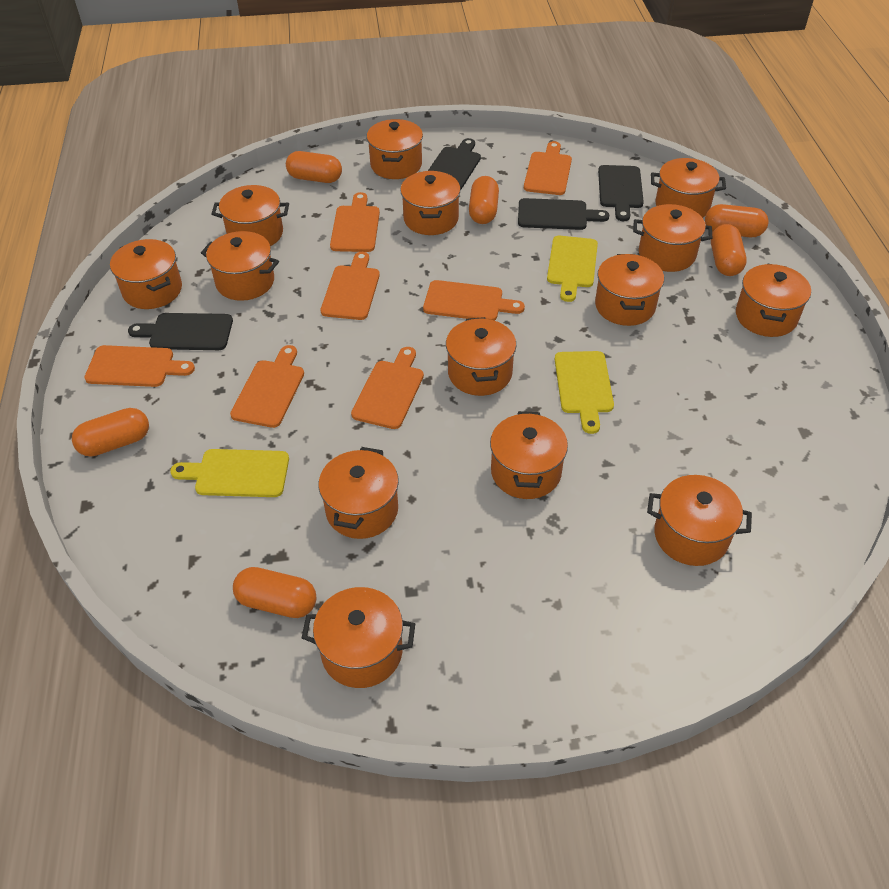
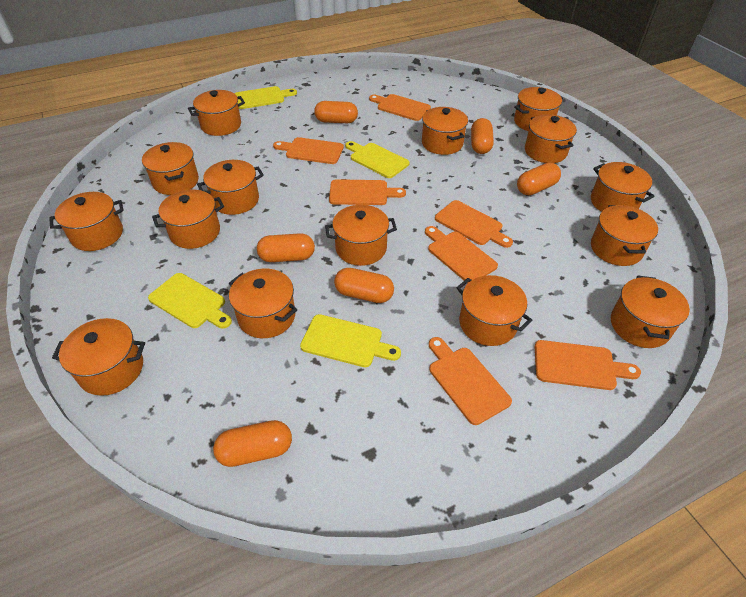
black cutting board: 4 -> 0
orange pot: 14 -> 15
yellow cutting board: 3 -> 4

